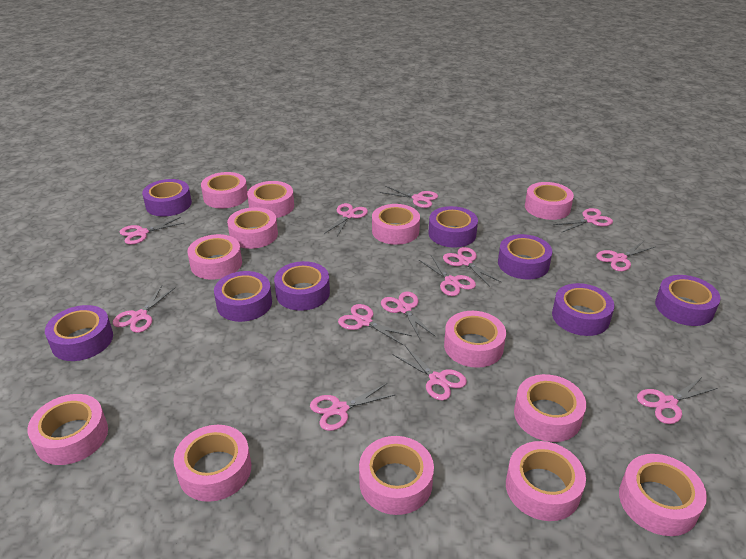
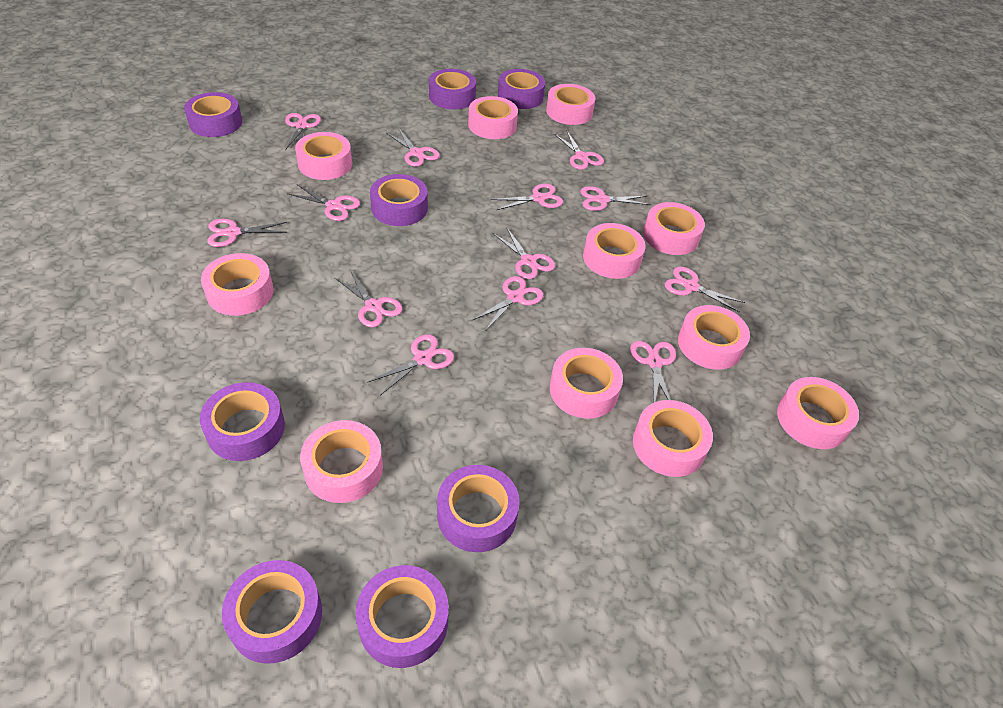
pink tape: 13 -> 11

